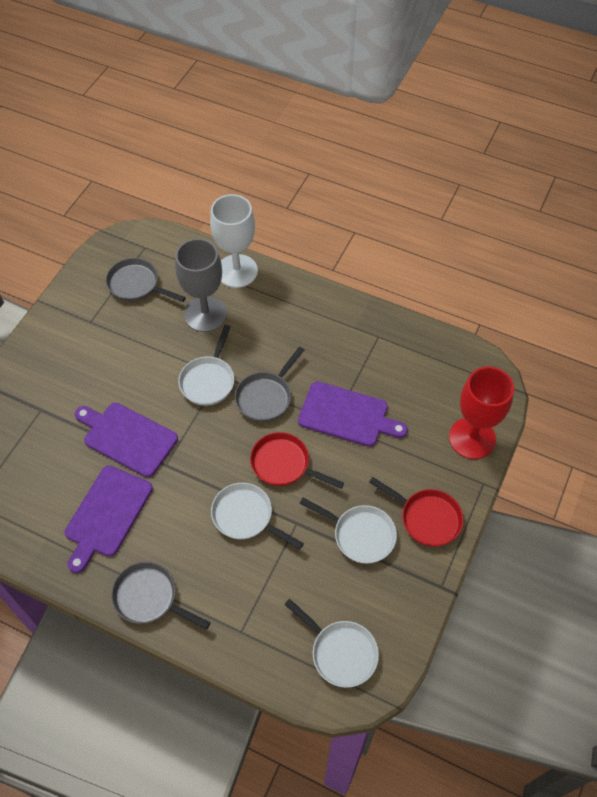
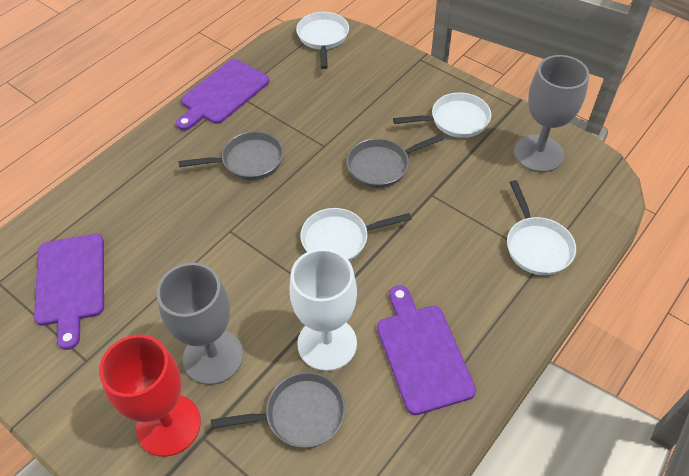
grey goblet: 1 -> 2
red pan: 2 -> 0

